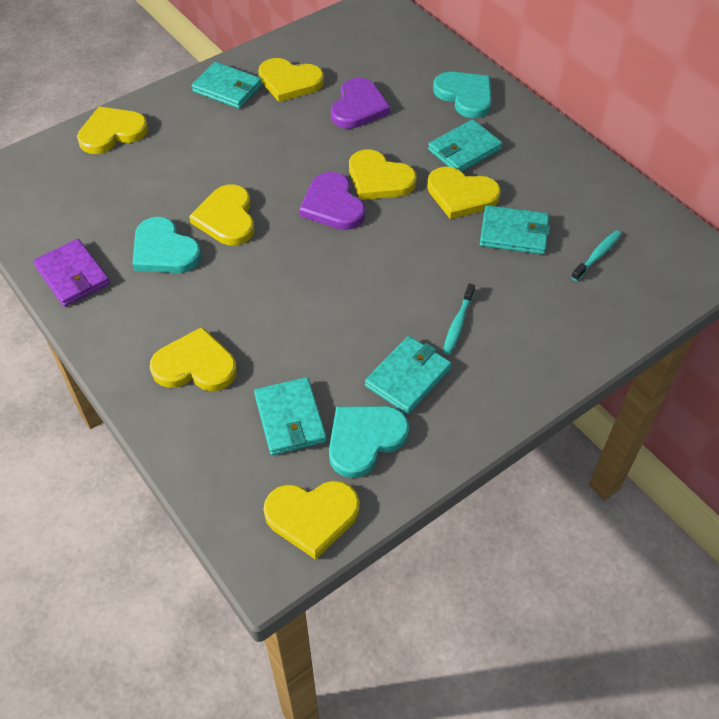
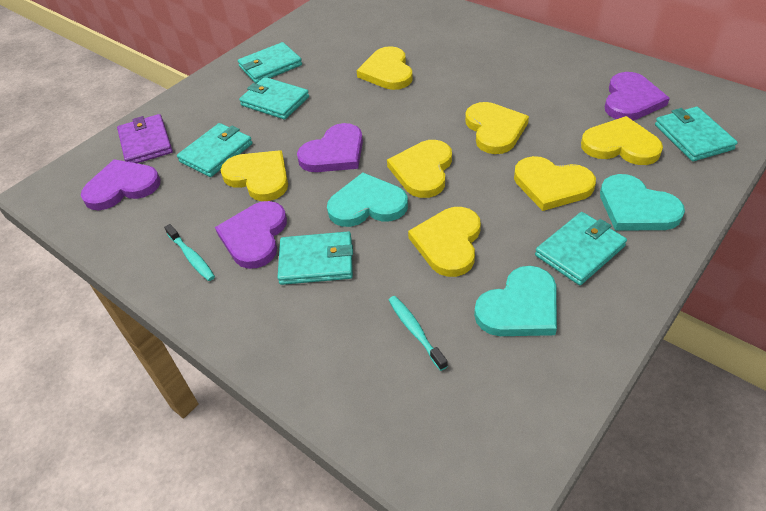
purple heart: 2 -> 4
turquoise wallet: 5 -> 6

